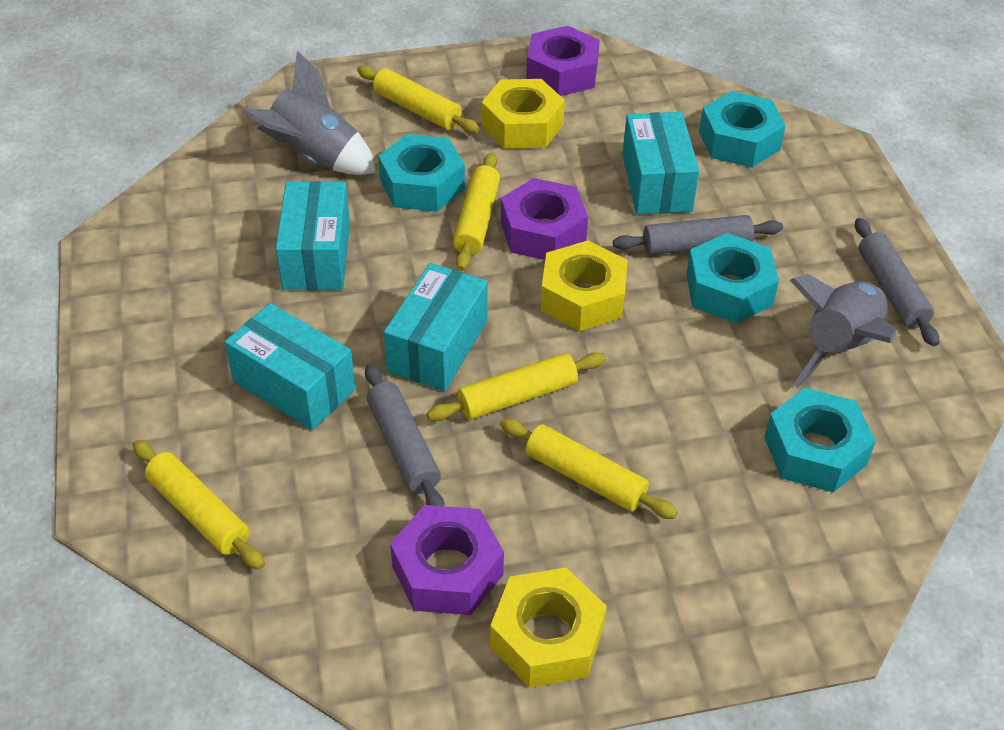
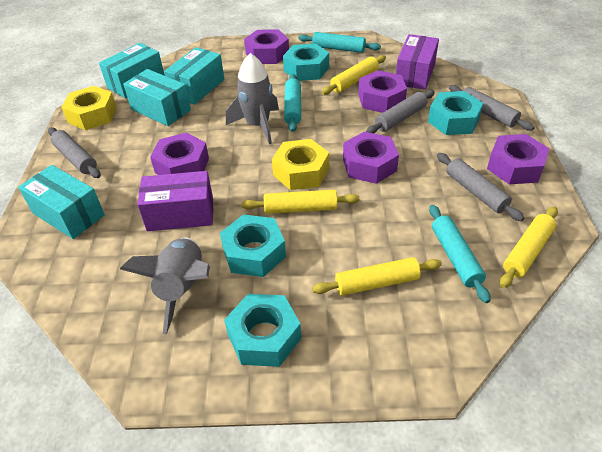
grey rolling pin: 3 -> 4
purple box: 0 -> 2
purple nut: 3 -> 5
turquoise rolling pin: 0 -> 3
yellow nut: 3 -> 2
yellow rolling pin: 5 -> 4

